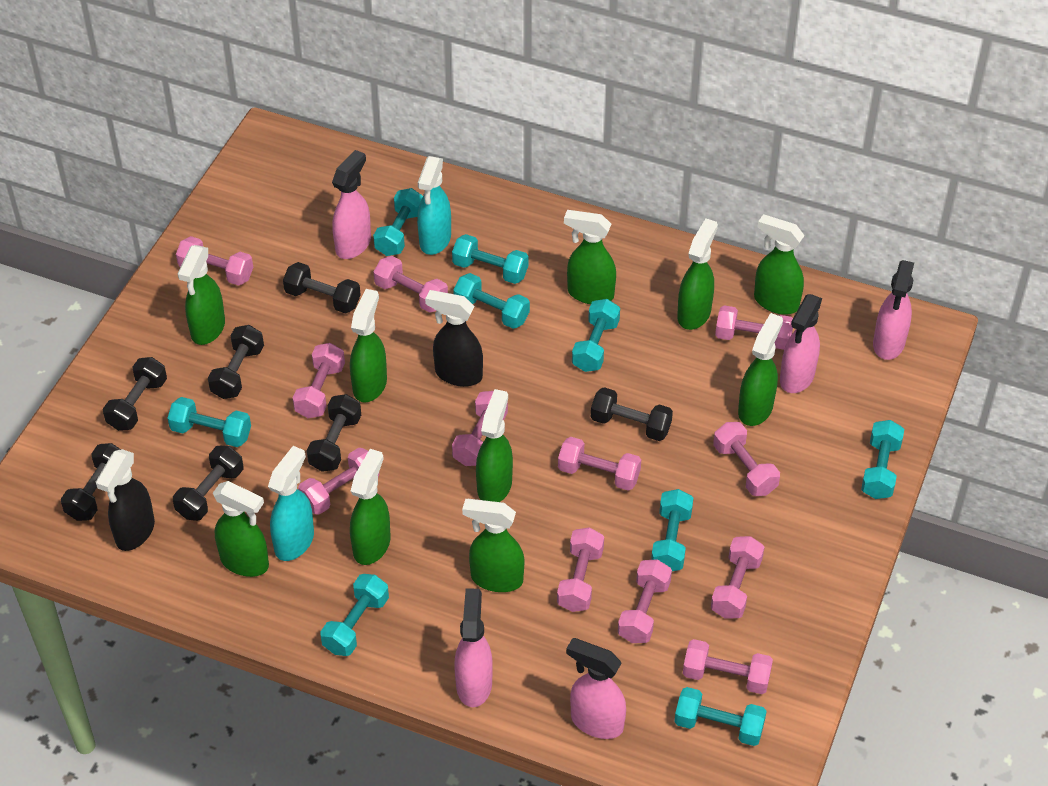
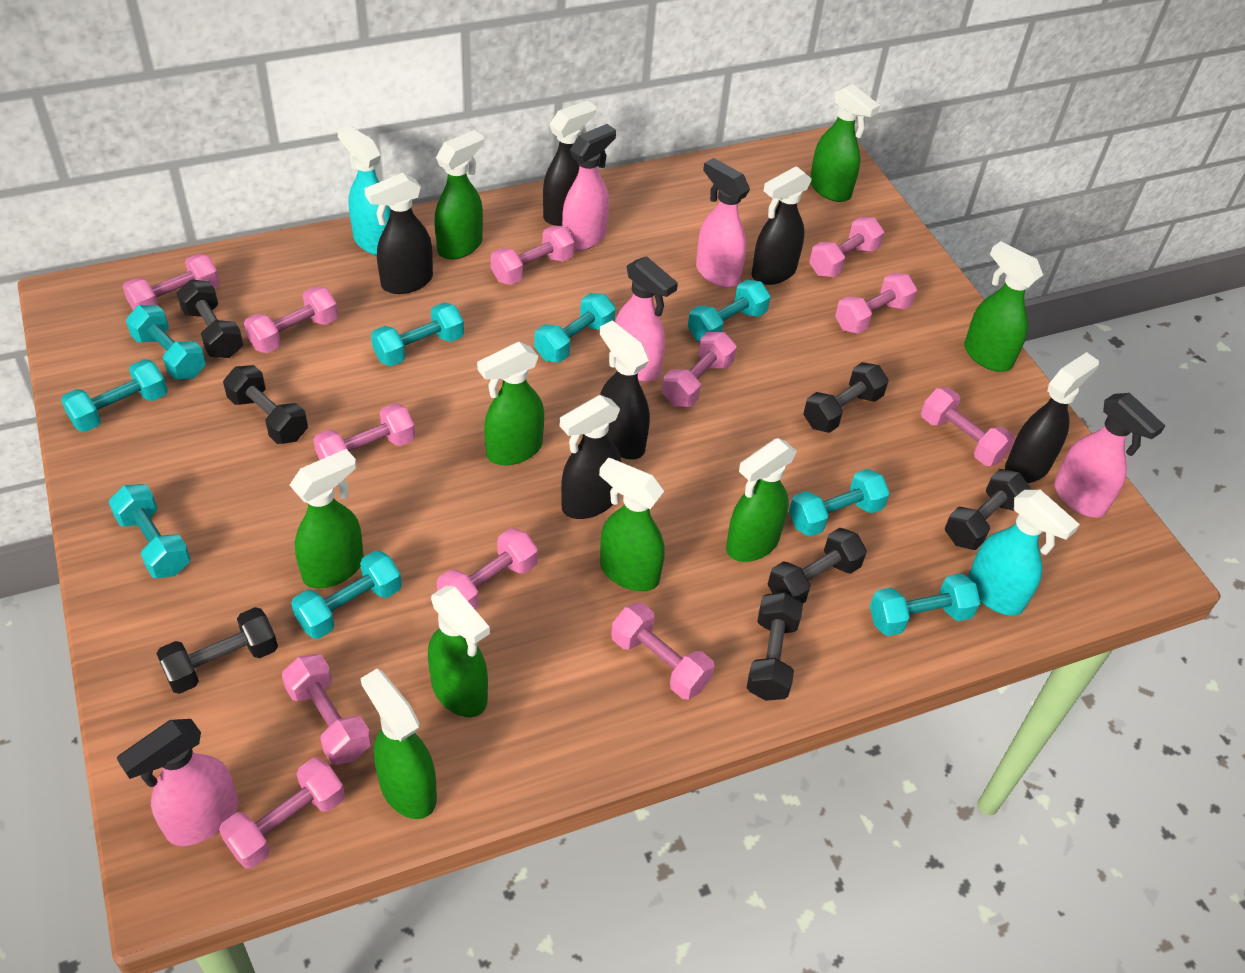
black spray bottle: 2 -> 6
green spray bottle: 10 -> 9

